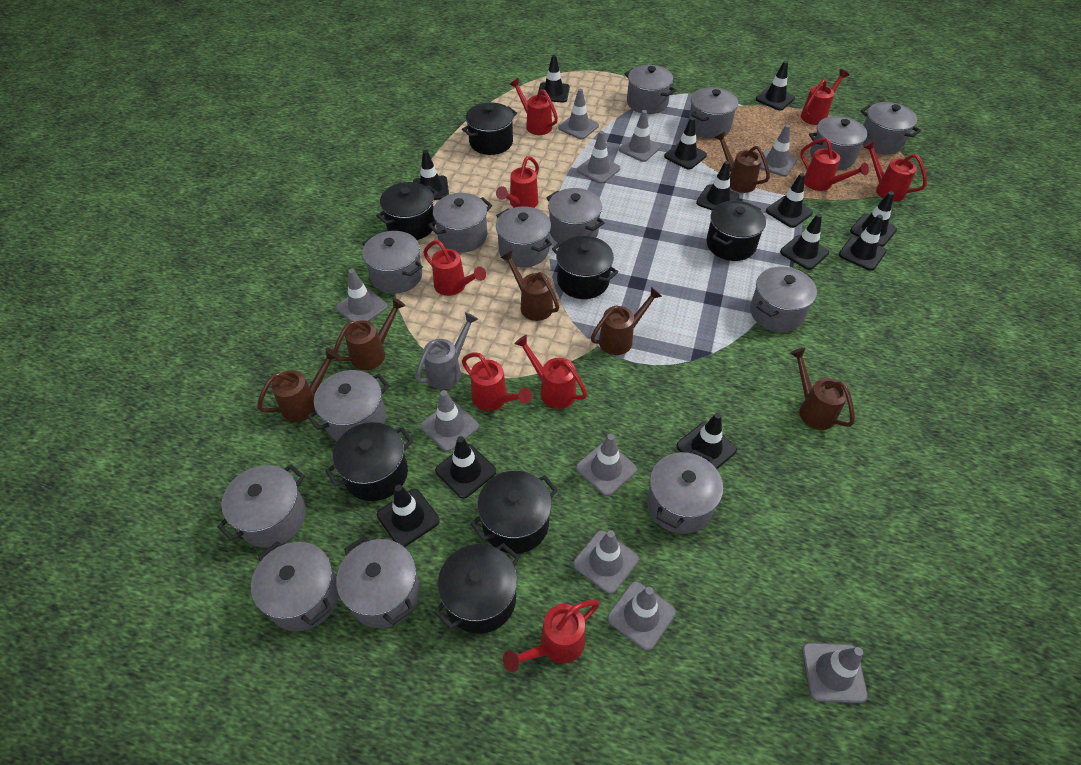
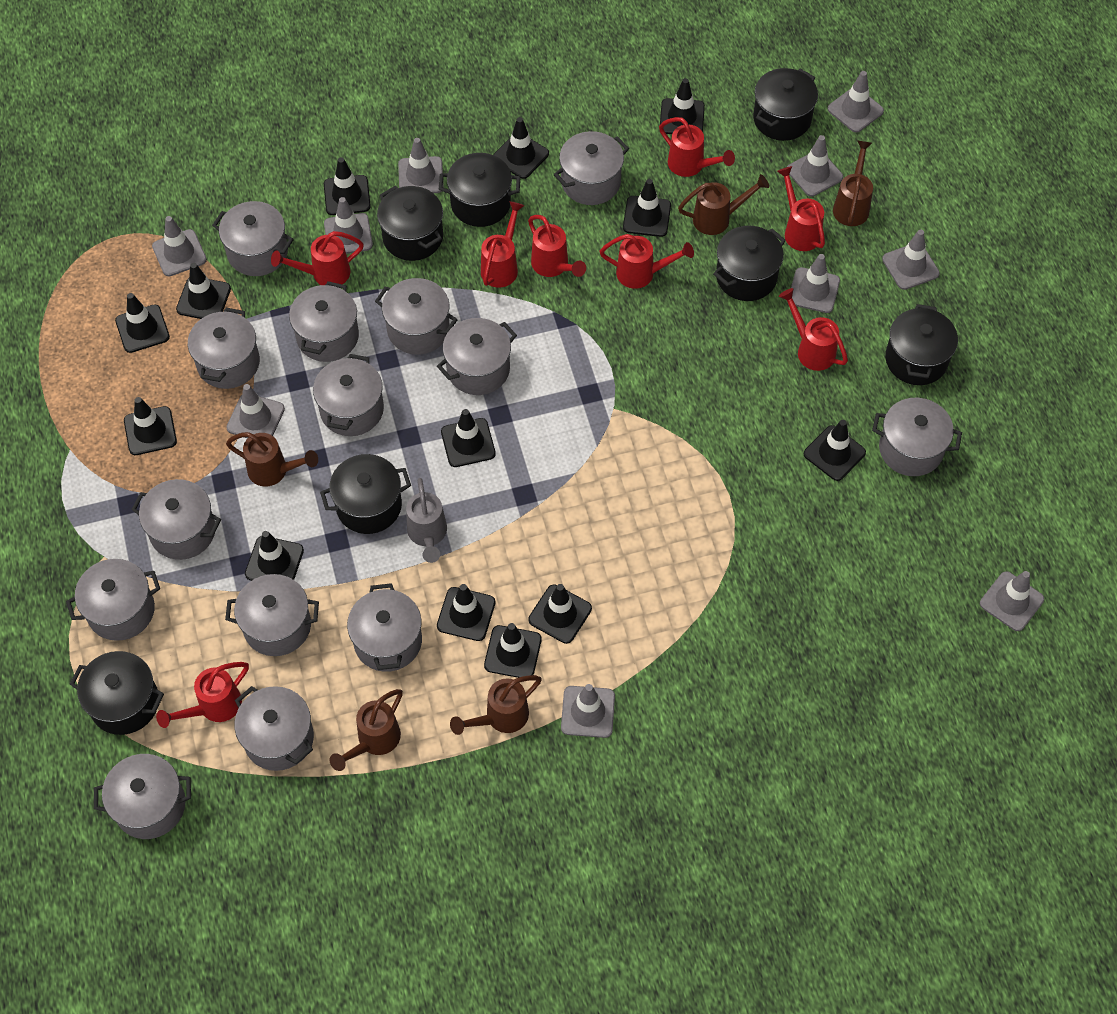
black traffic cone: 12 -> 13
brown watering can: 6 -> 5
red watering can: 9 -> 8

